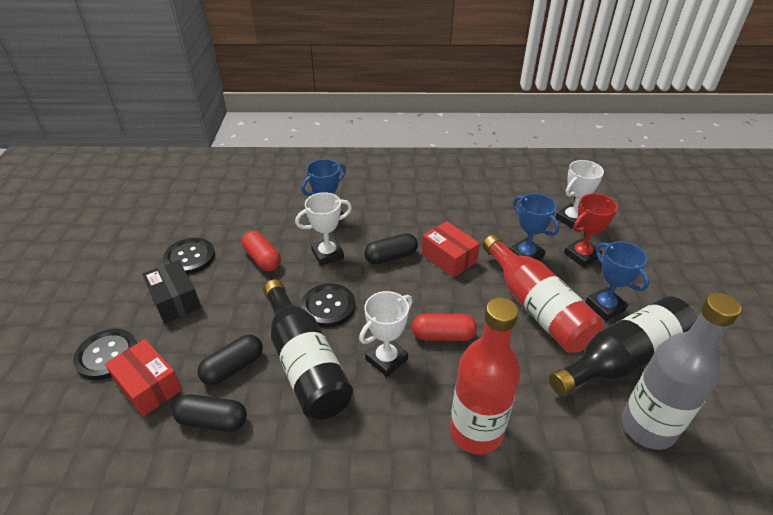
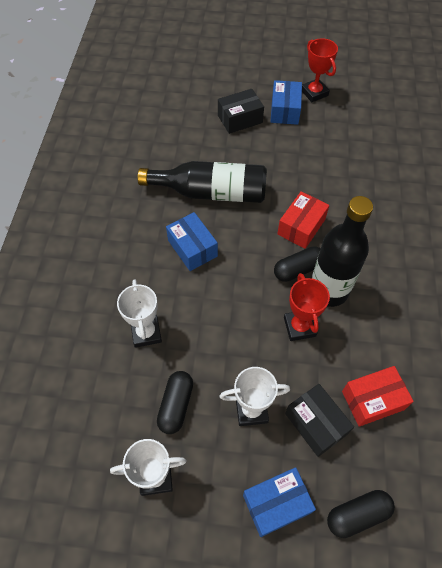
black box: 1 -> 2
black button: 3 -> 0
blue box: 0 -> 3
blue trophy: 3 -> 0
grey bottle: 1 -> 0
red bottle: 2 -> 0
red capsule: 2 -> 0
red trophy: 1 -> 2

